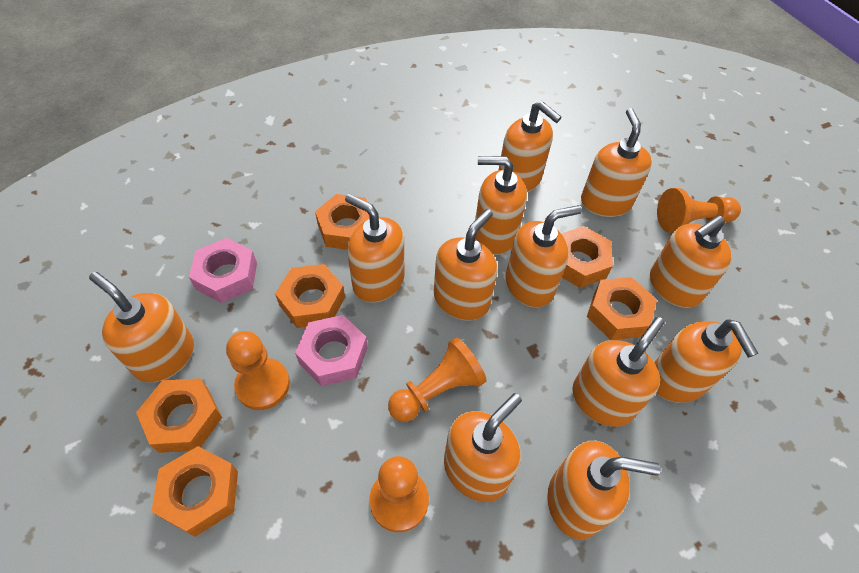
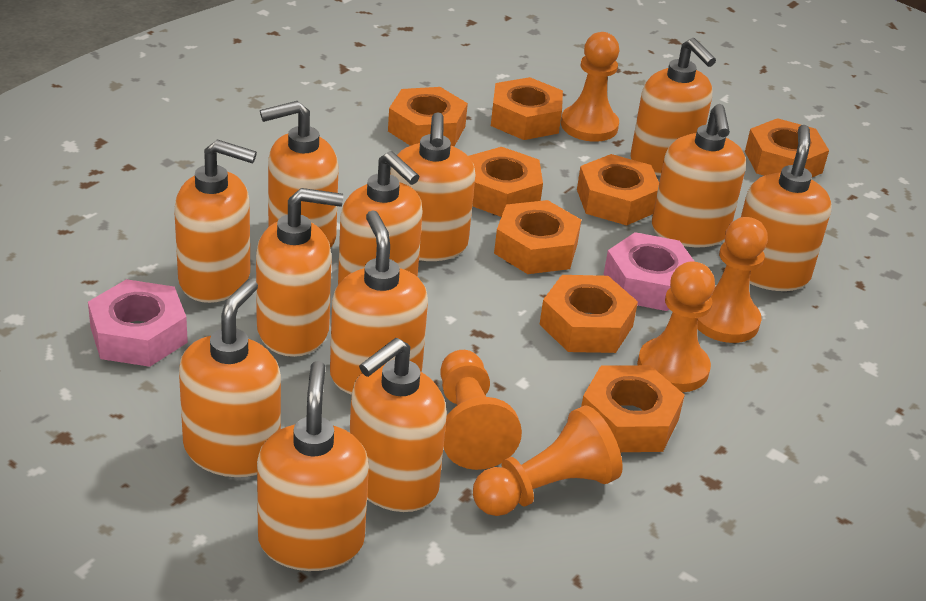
orange nut: 6 -> 8
orange pawn: 4 -> 5

